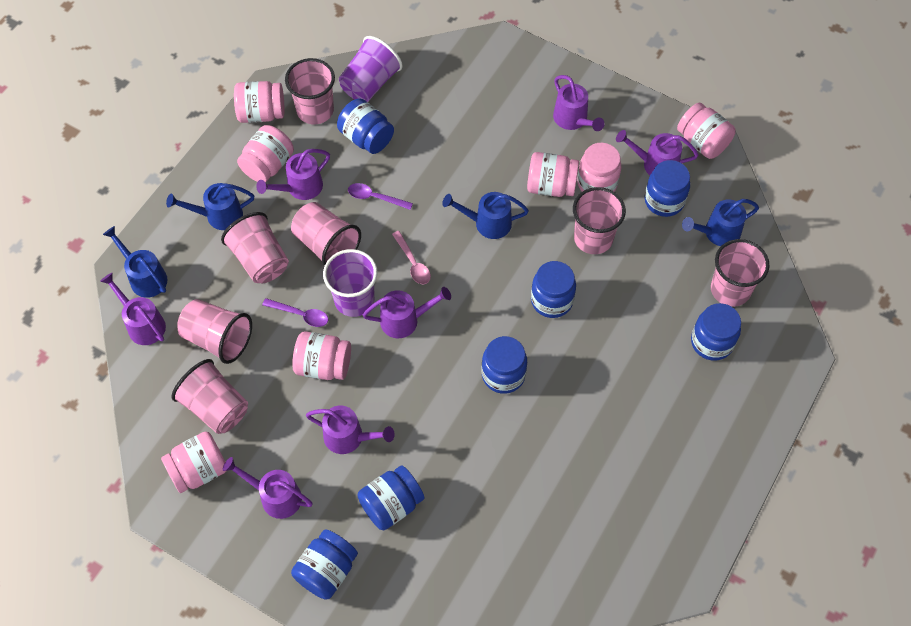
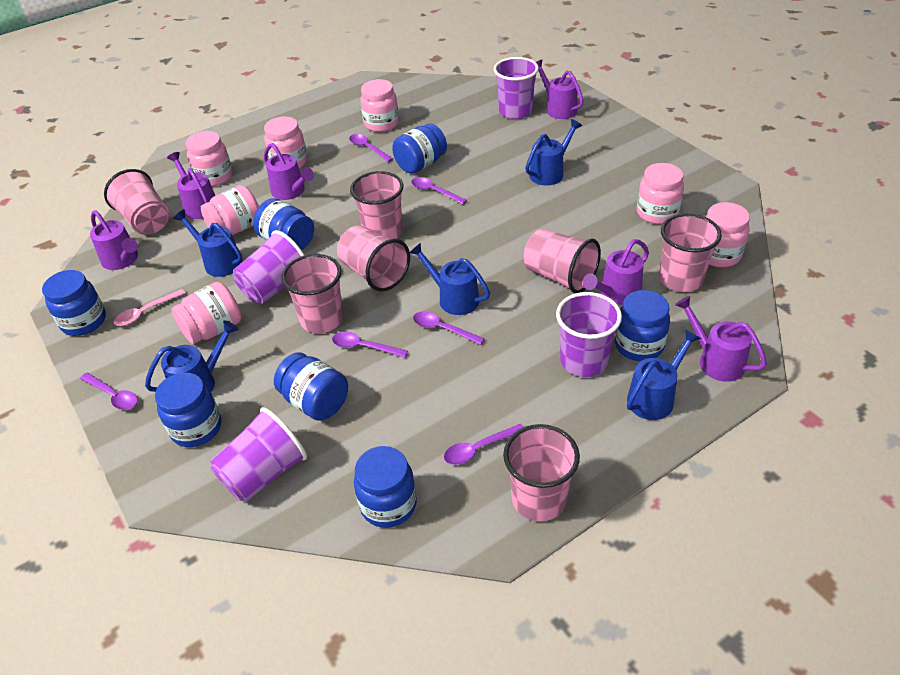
blue watering can: 4 -> 5
purple cup: 2 -> 4
purple spoon: 2 -> 6
purple watering can: 7 -> 6

